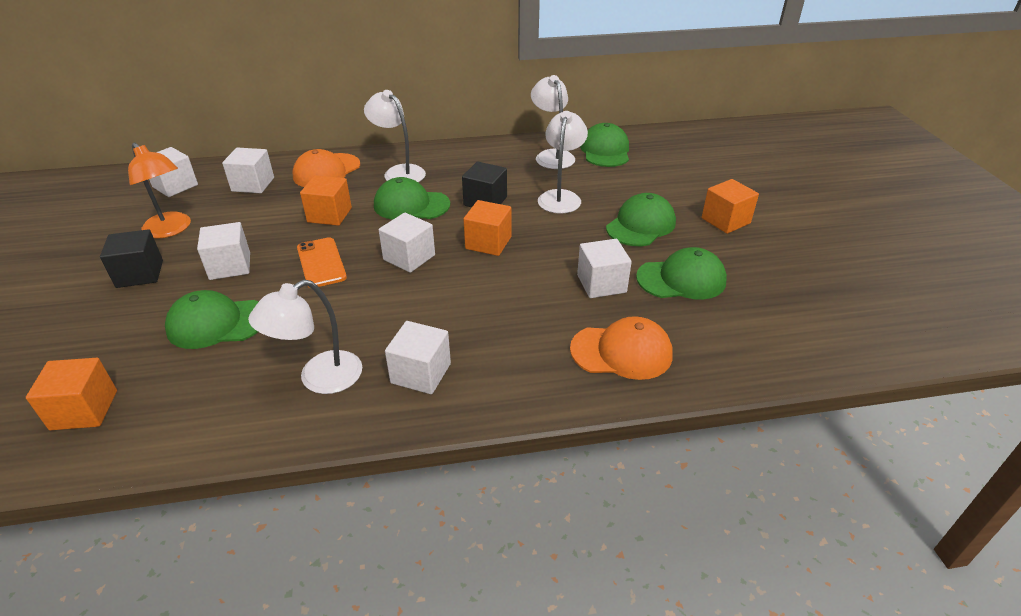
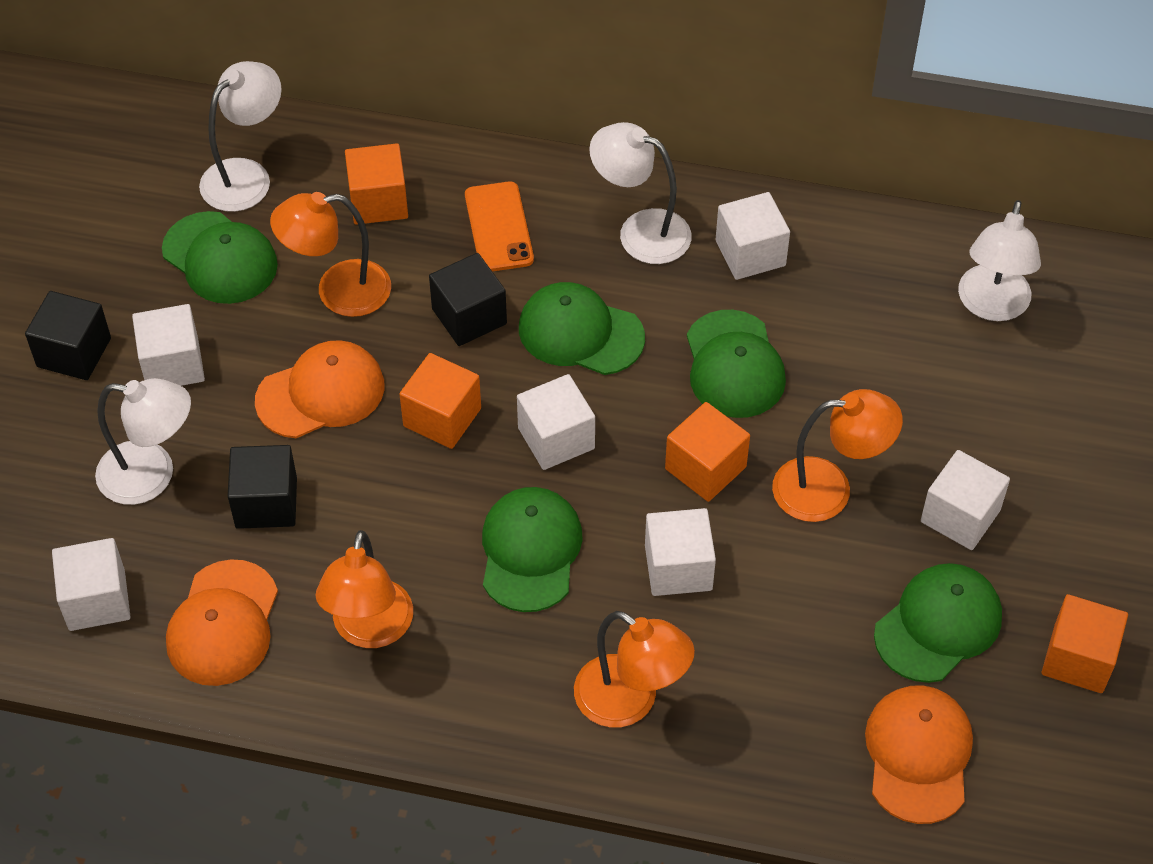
black cube: 2 -> 3
orange cap: 2 -> 3
orange lamp: 1 -> 4

